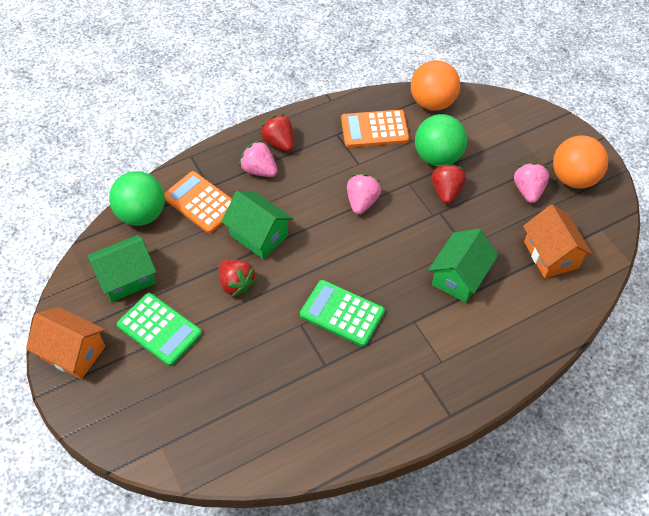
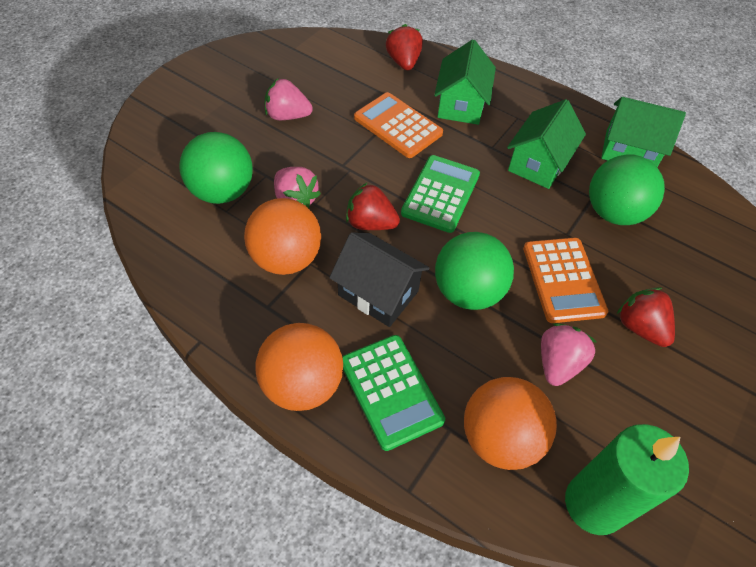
black house: 0 -> 1
green ball: 2 -> 3
green candle: 0 -> 1
orange ball: 2 -> 3
orange house: 2 -> 0

